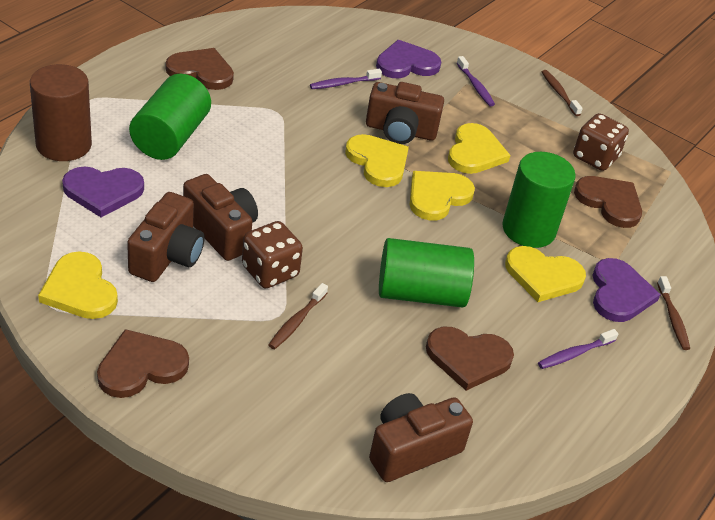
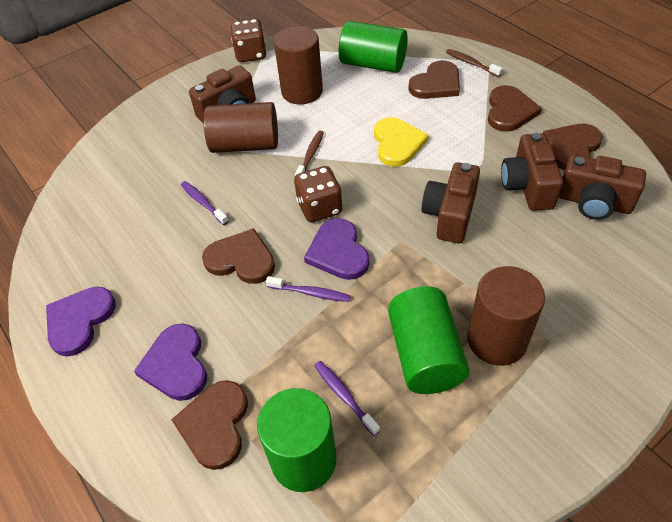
brown cylinder: 1 -> 3
brown heart: 4 -> 5
brown toothbrush: 3 -> 2
yellow heart: 5 -> 1

